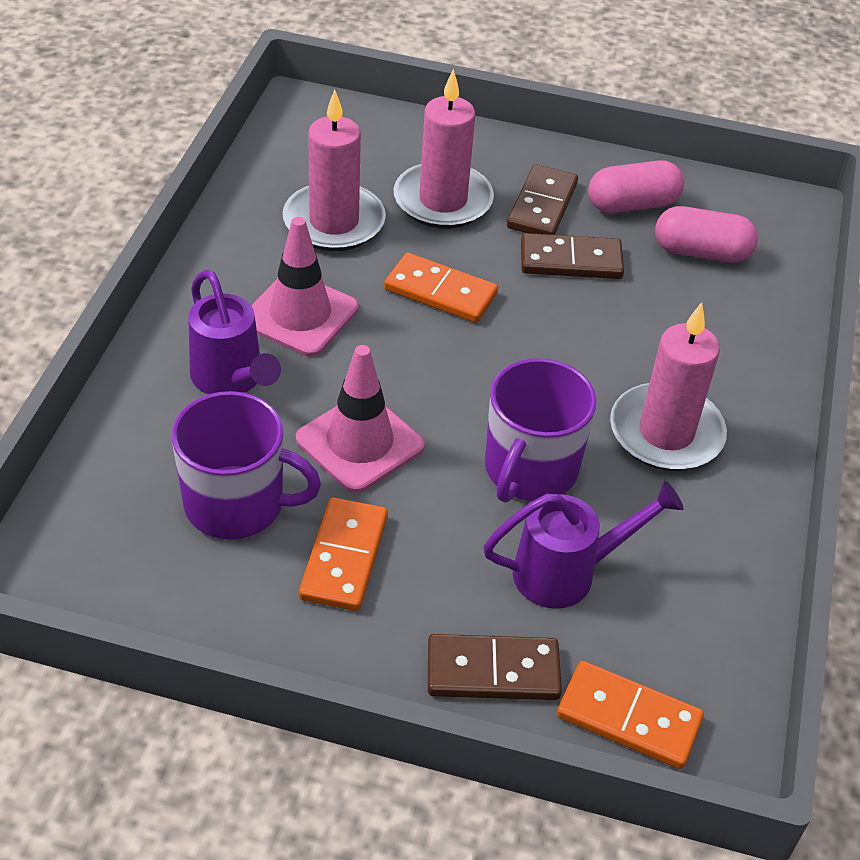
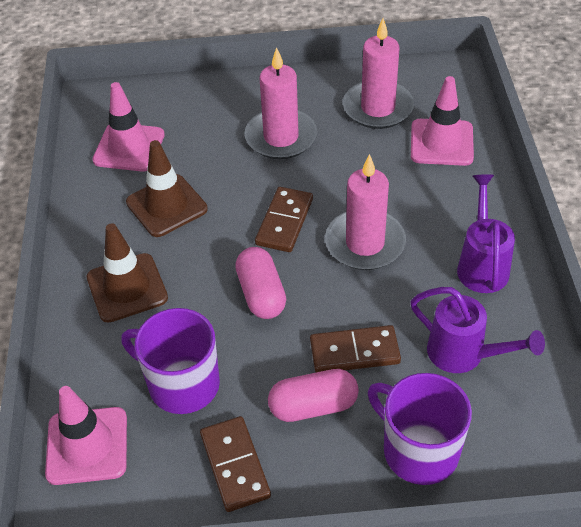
brown traffic cone: 0 -> 2
orange domino: 3 -> 0
pink traffic cone: 2 -> 3

